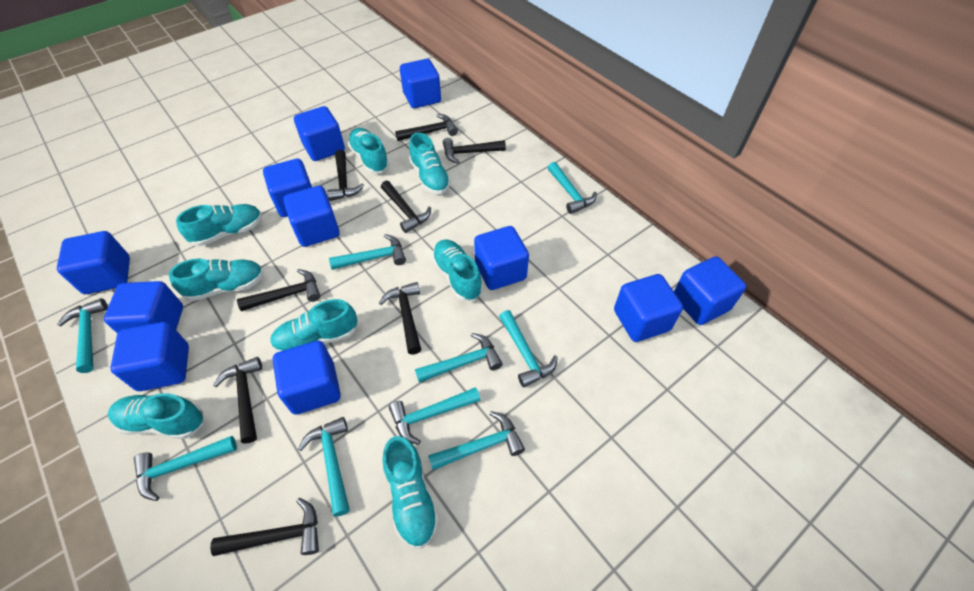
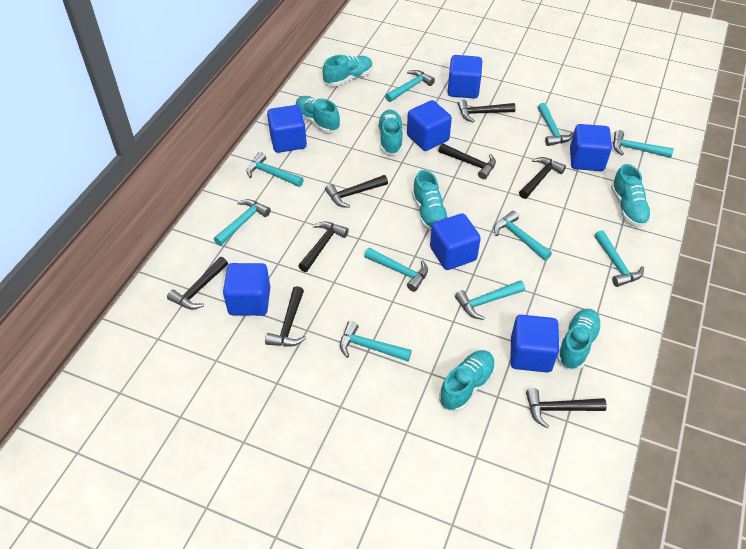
blue cube: 11 -> 7
turquoise hammer: 9 -> 10
turquoise shoe: 8 -> 7

